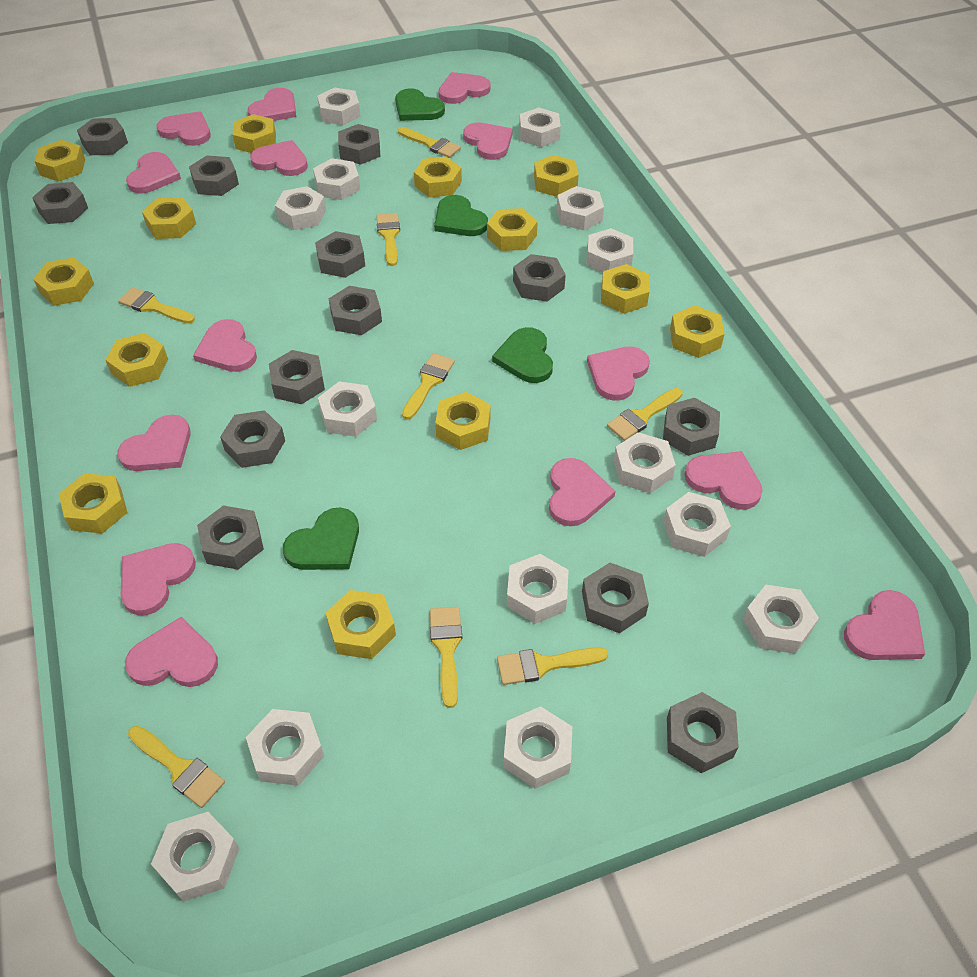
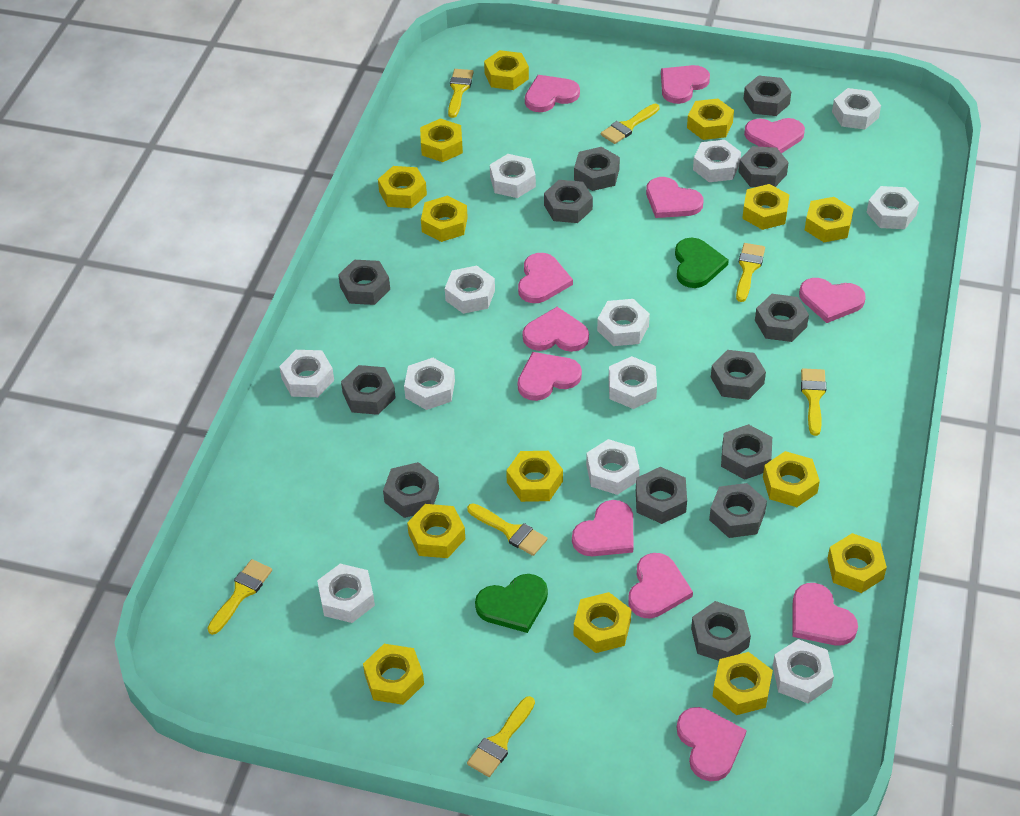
green heart: 4 -> 2
pink heart: 14 -> 12
white nut: 14 -> 12
yellow brush: 8 -> 7
yellow nut: 13 -> 14

